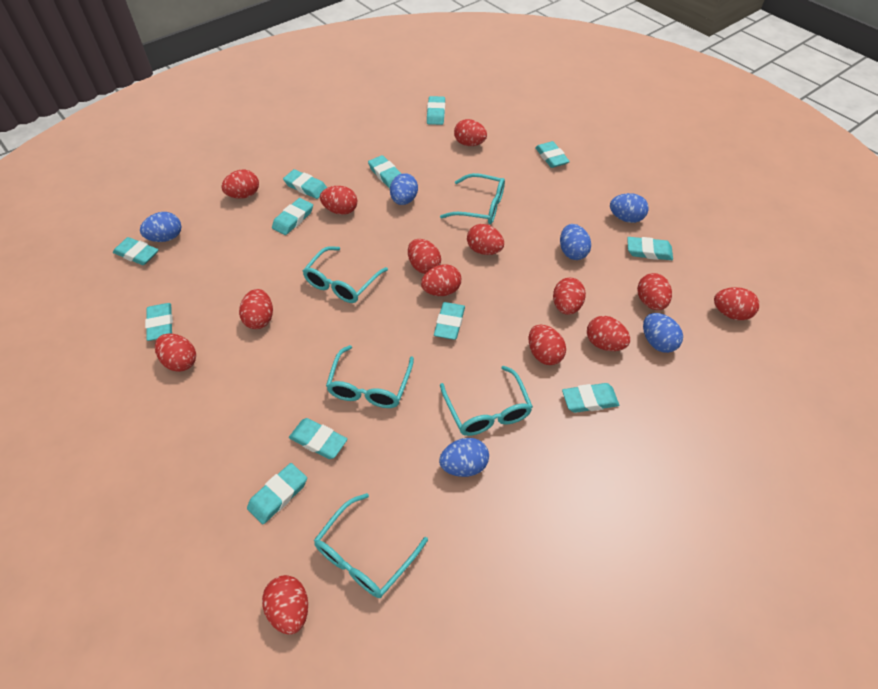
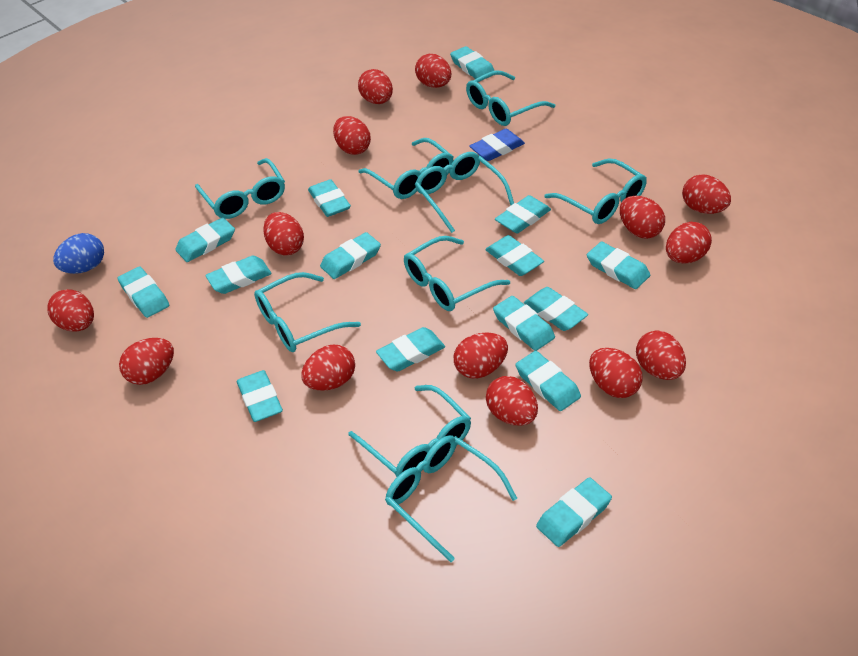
blue egg: 6 -> 1
blue eraser: 0 -> 1
turquoise eraser: 12 -> 15
turquoise glasses: 5 -> 9

